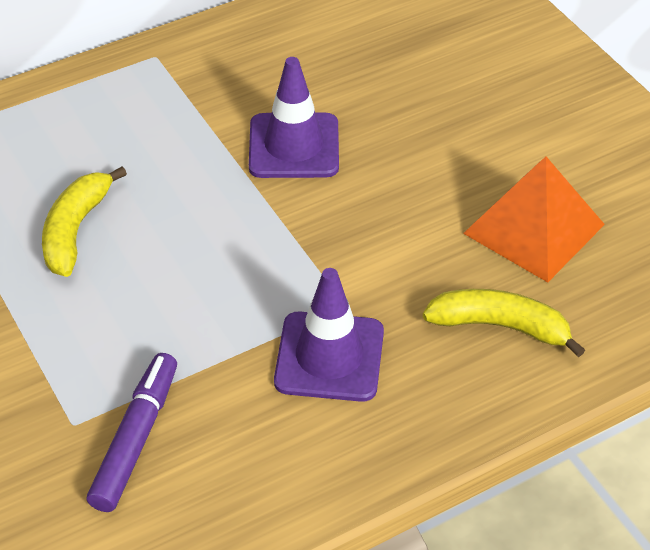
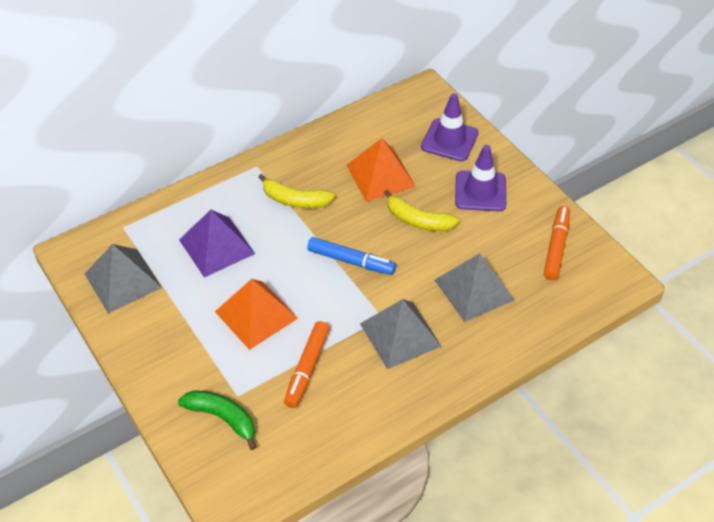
blue marker: 0 -> 1
green banana: 0 -> 1
grey pyramid: 0 -> 3
orange marker: 0 -> 2
orange pyramid: 1 -> 2
purple marker: 1 -> 0
purple pyramid: 0 -> 1

